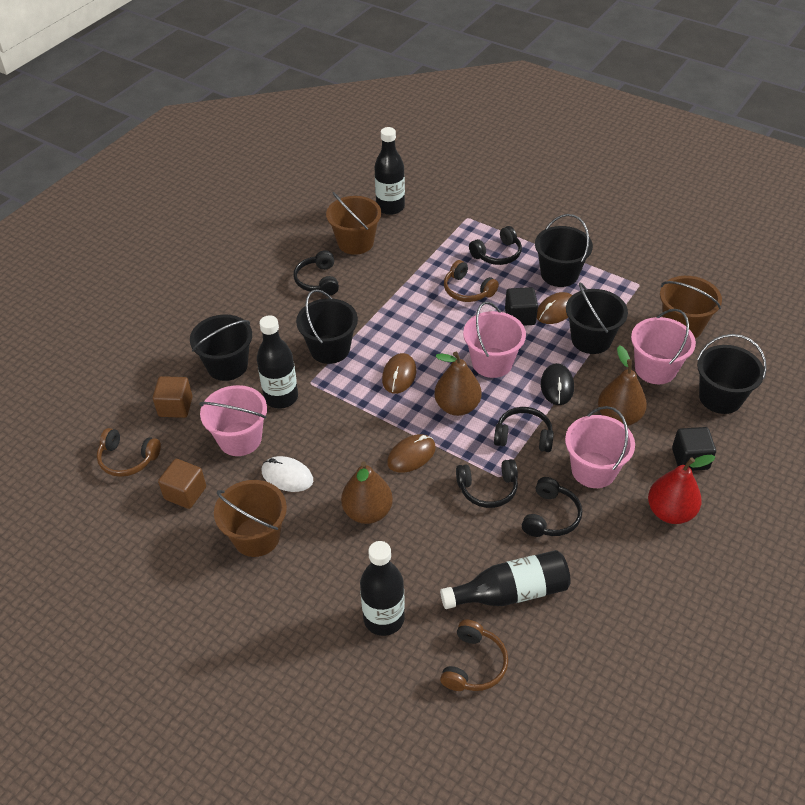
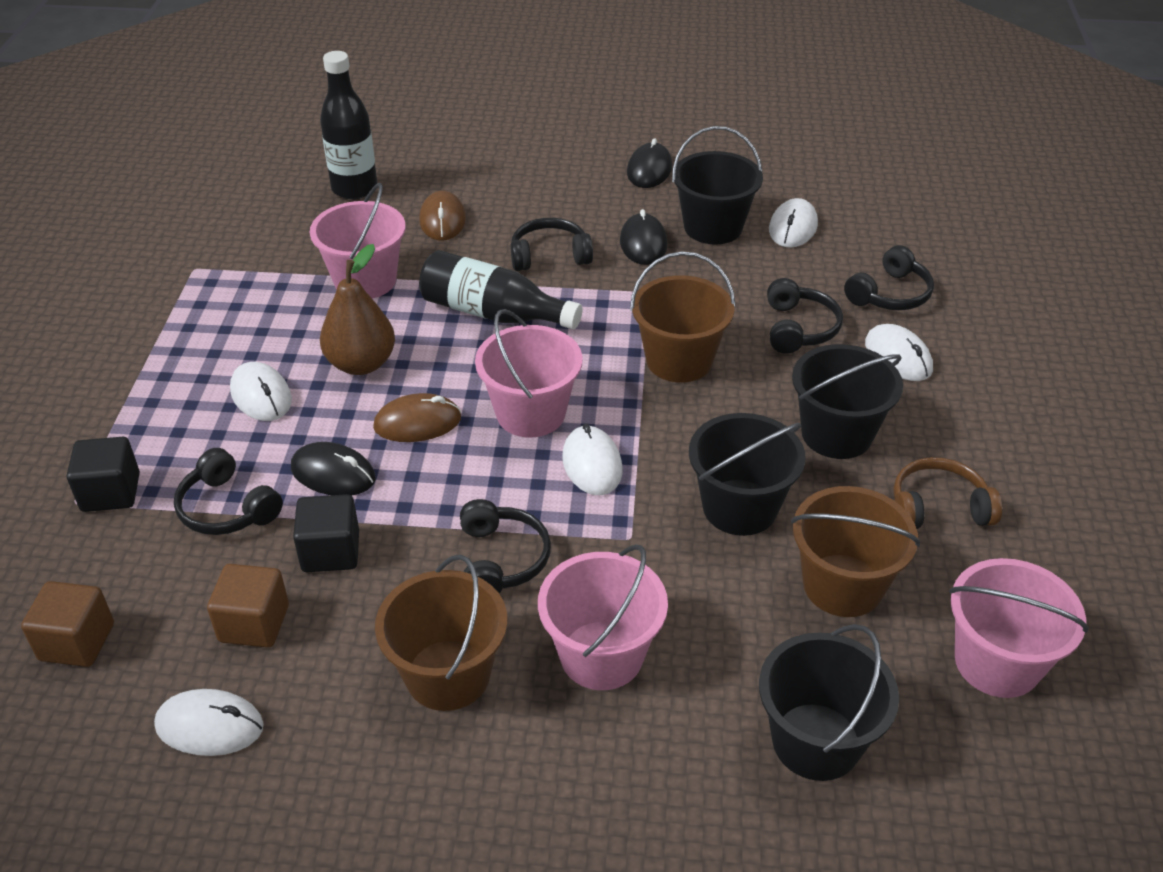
black bottle: 4 -> 2
black bucket: 5 -> 4
black mouse: 1 -> 3
brown headphones: 3 -> 1
brown mouse: 3 -> 2
brown pear: 3 -> 1
red pear: 1 -> 0
white mouse: 1 -> 5

